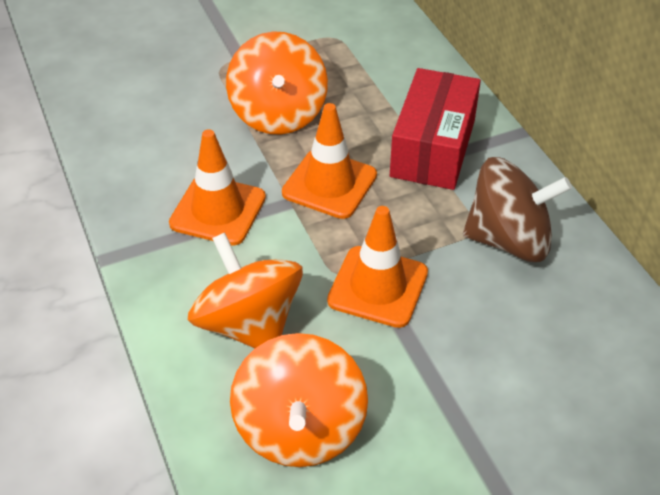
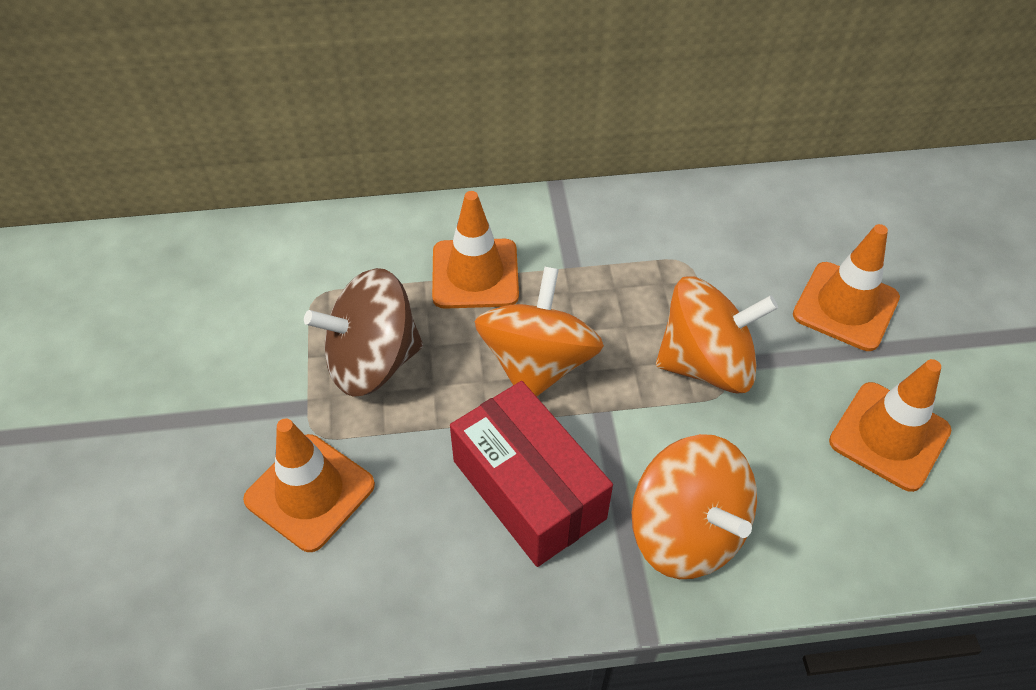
orange traffic cone: 3 -> 4

